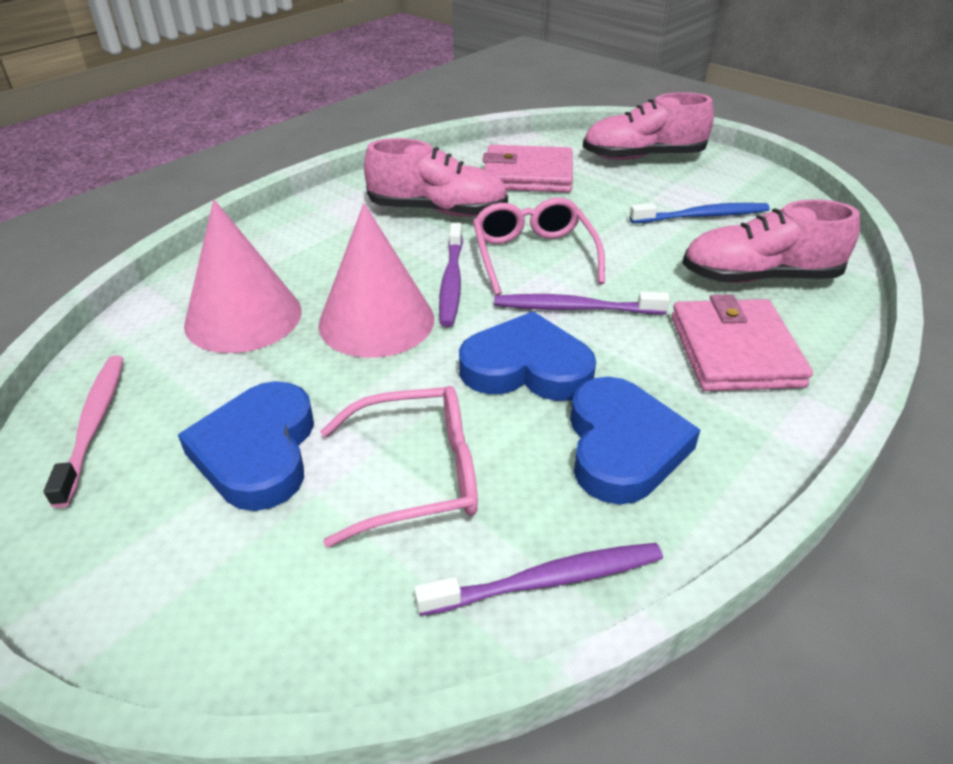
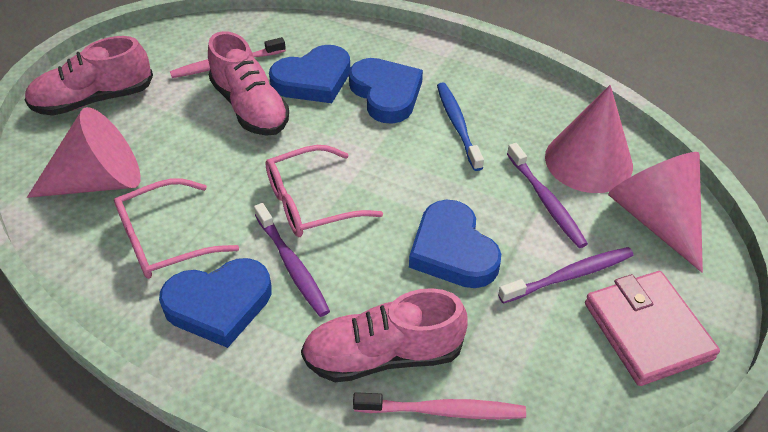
blue heart: 3 -> 4
pink cone: 2 -> 3
pink toothbrush: 1 -> 2
pink wallet: 2 -> 1

